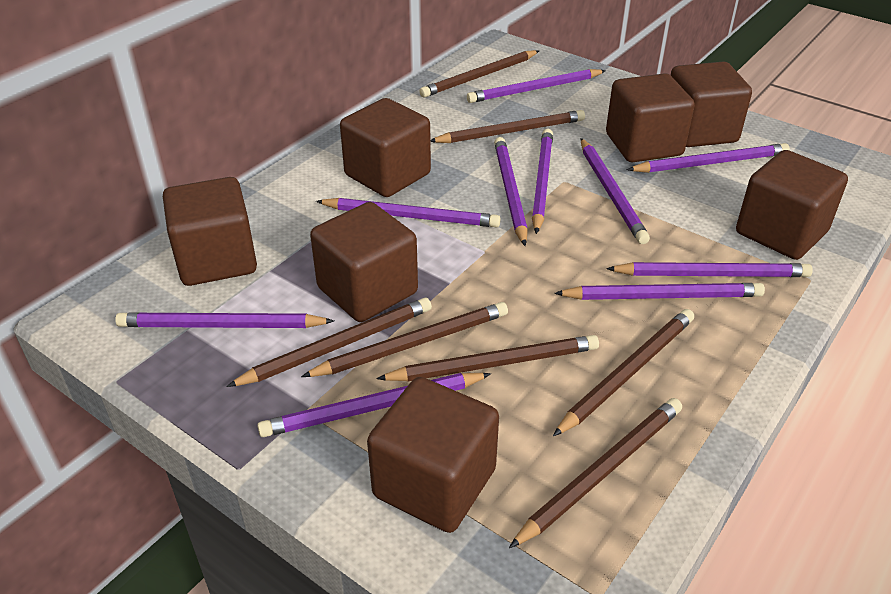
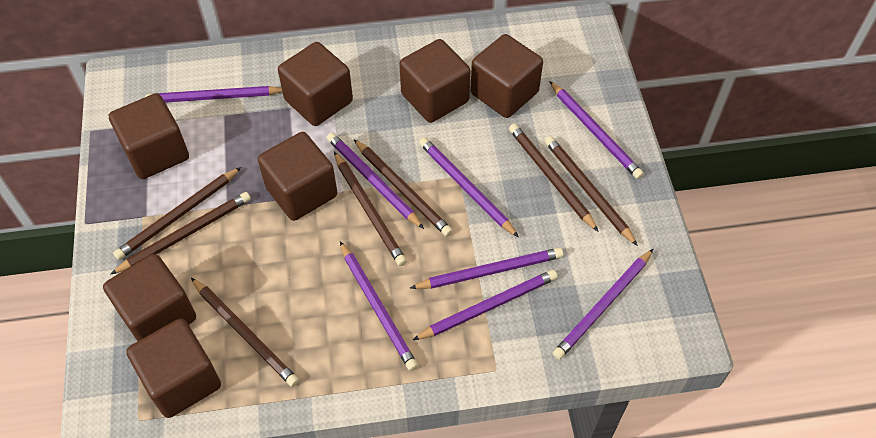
purple pencil: 10 -> 8

